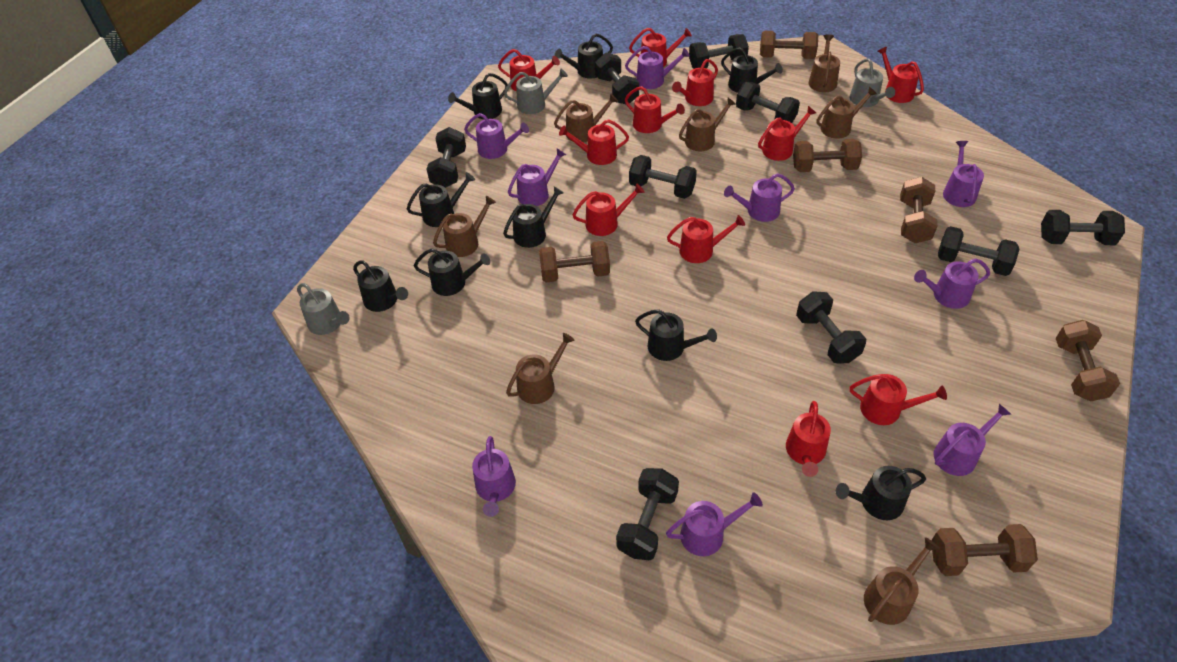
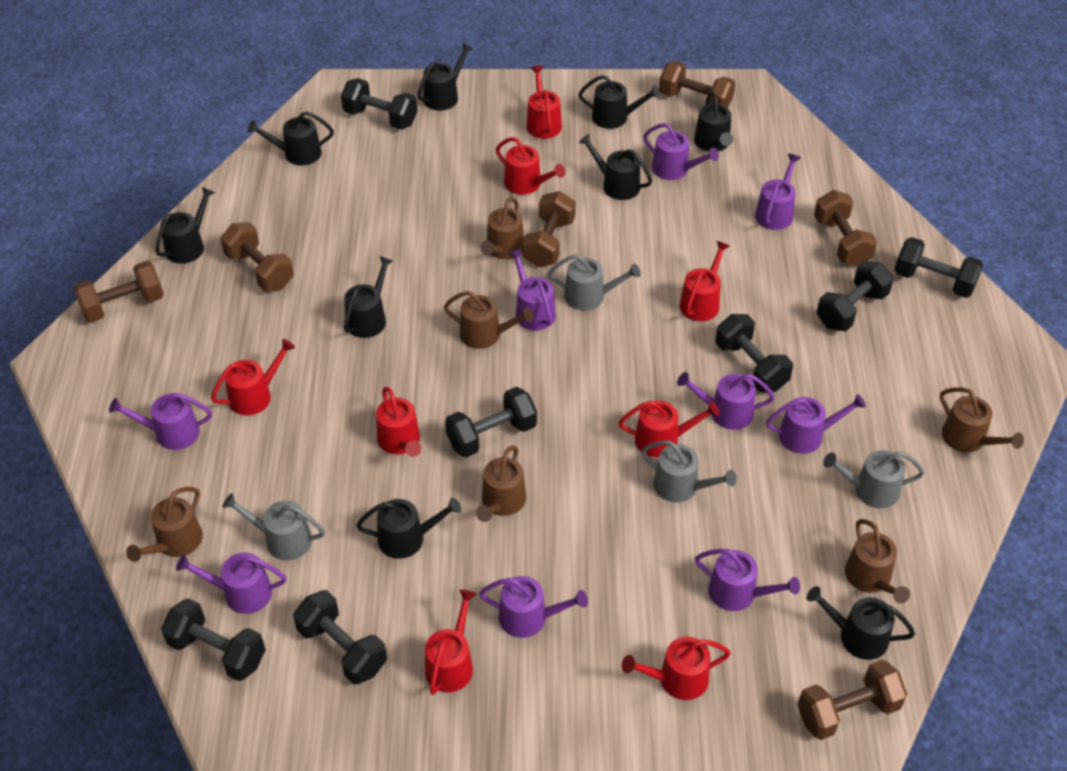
black dumbbell: 9 -> 7
brown watering can: 7 -> 6
grey watering can: 3 -> 4
red watering can: 11 -> 8

